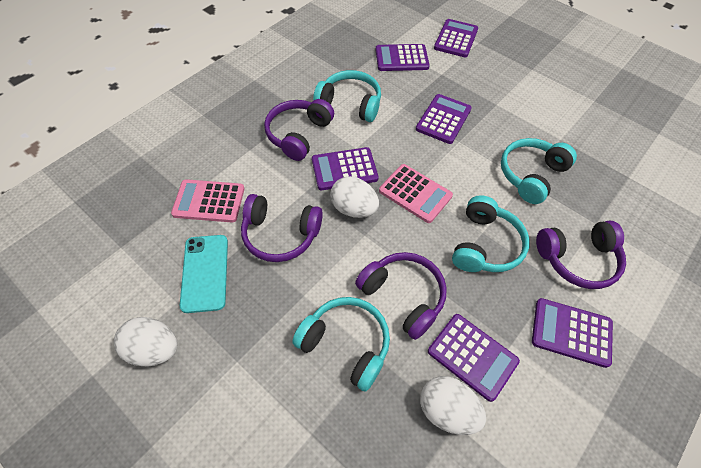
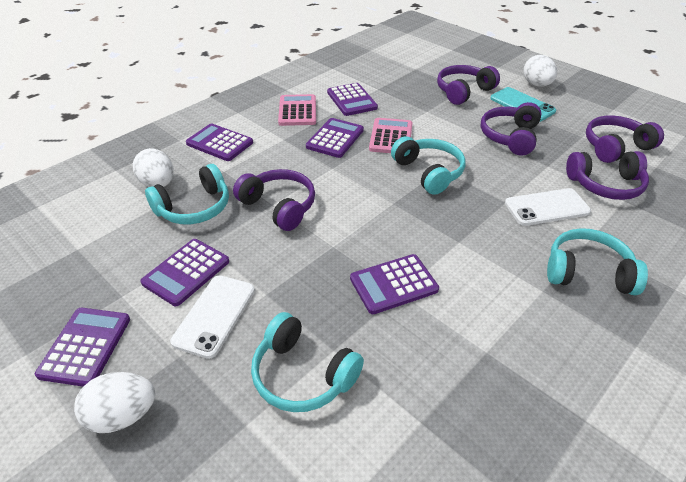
purple headphones: 4 -> 5
white phone: 0 -> 2

